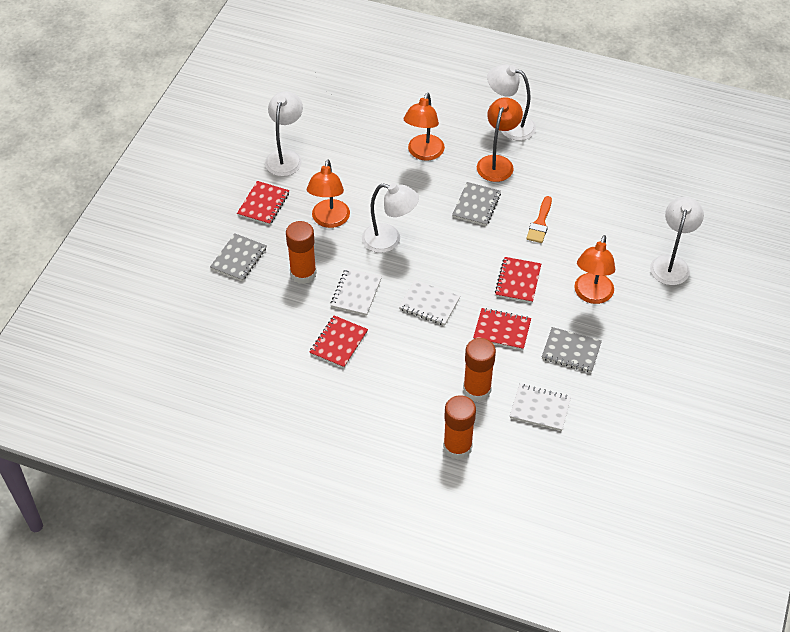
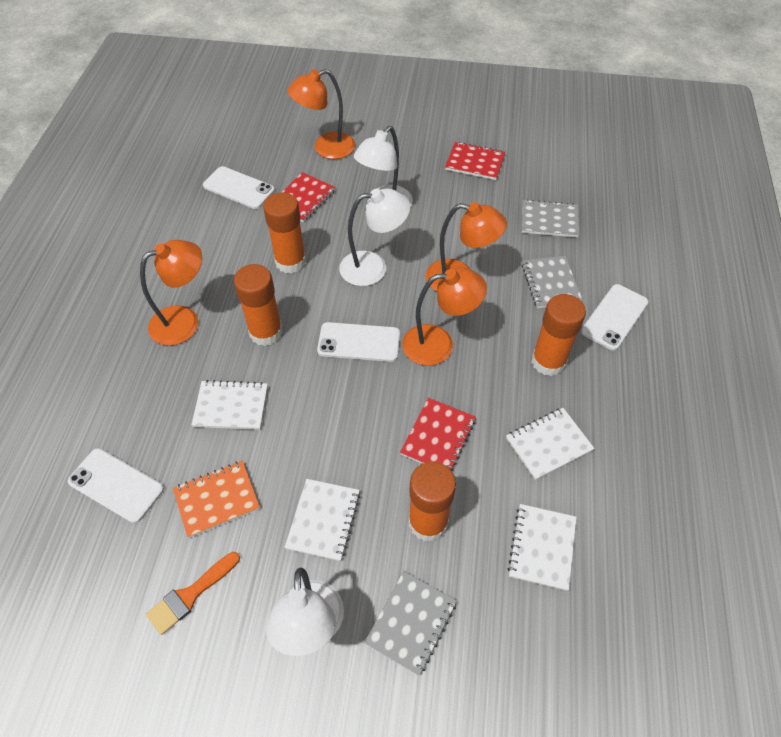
orange glue stick: 3 -> 4
orange notebook: 0 -> 1
red notebook: 4 -> 3
white lamp: 4 -> 3
white notebook: 3 -> 4
white phone: 0 -> 4

